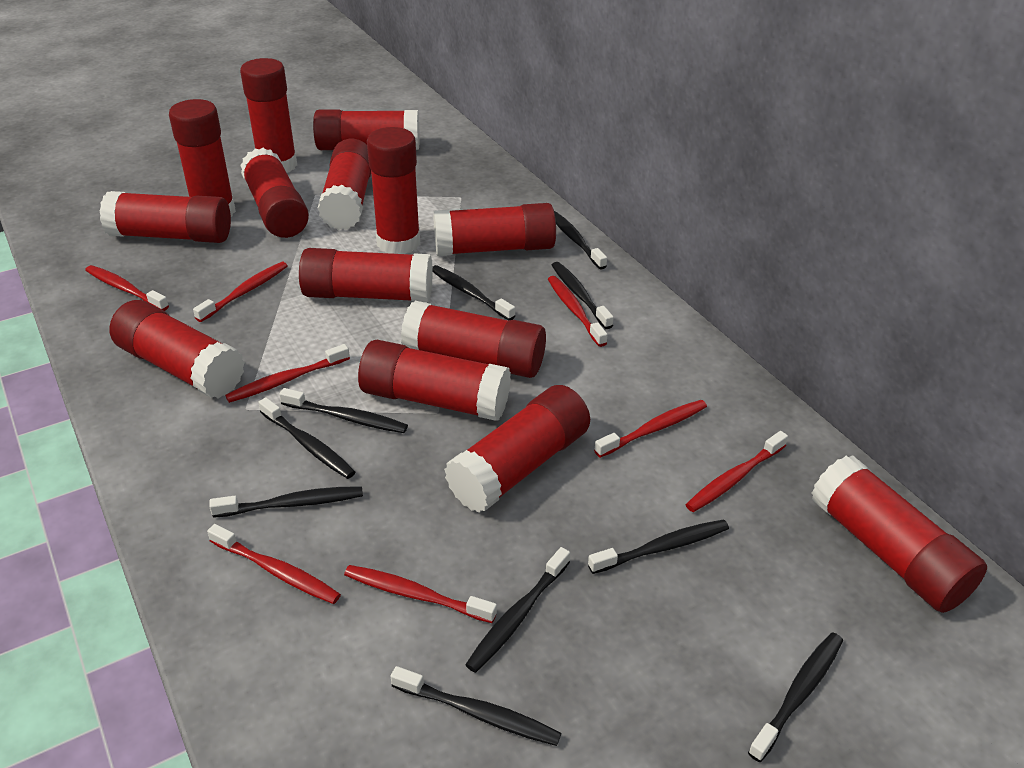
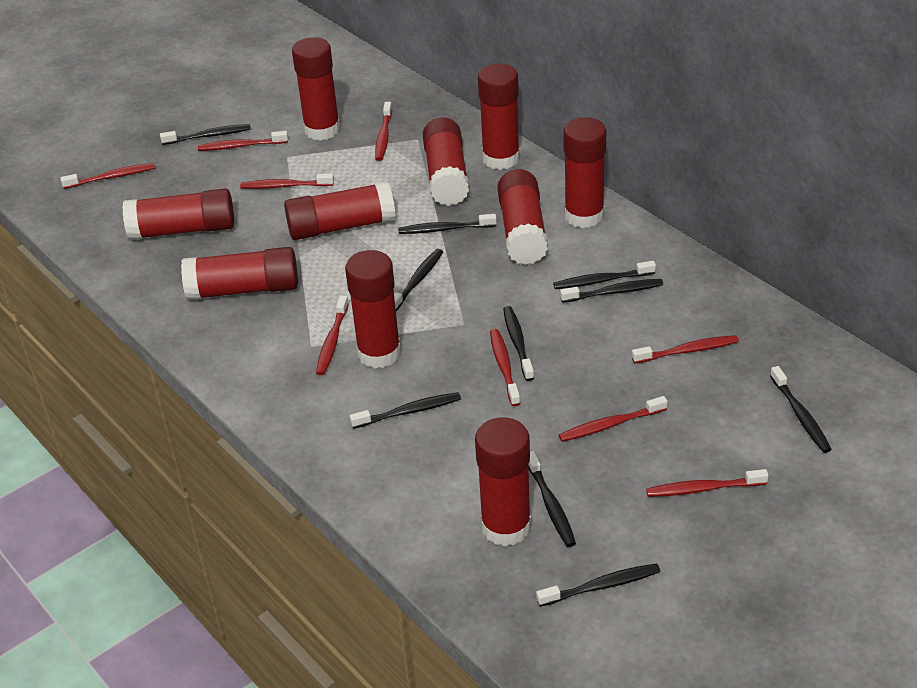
red glue stick: 14 -> 10
red toothbrush: 8 -> 9

